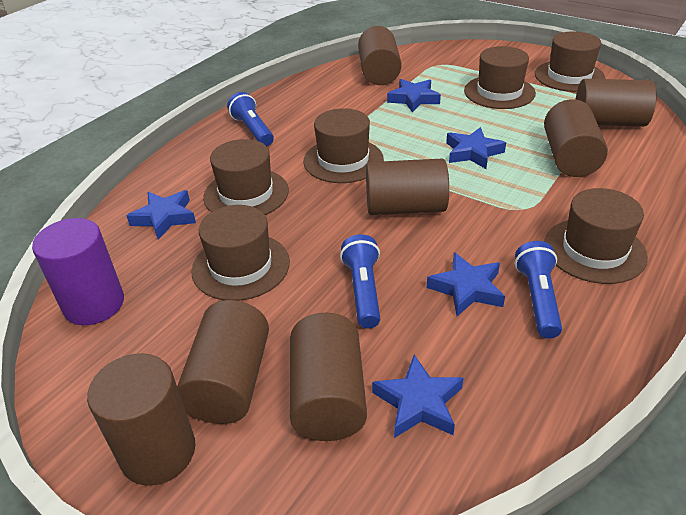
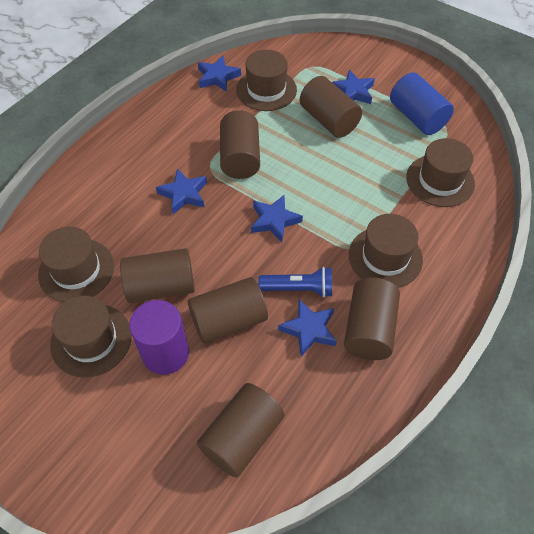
blue cylinder: 0 -> 1
blue flashlight: 3 -> 1
brown cylinder: 7 -> 6
brown hat: 6 -> 5

